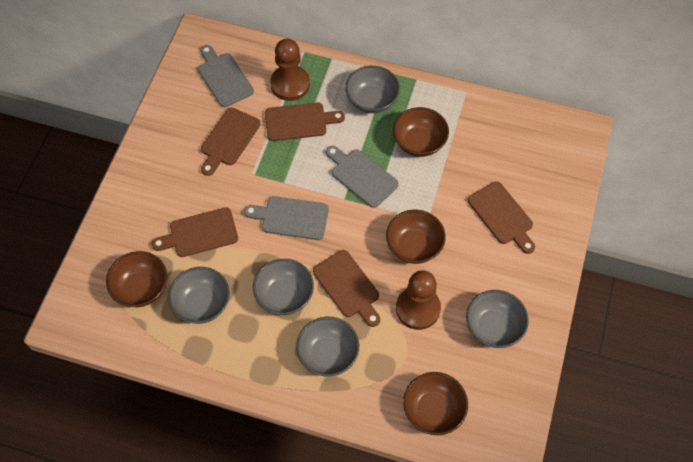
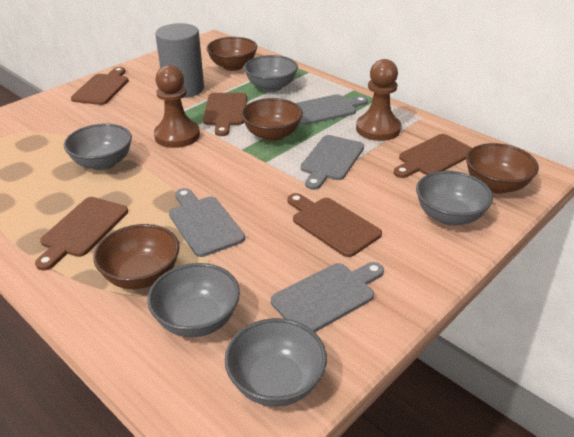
grey cutting board: 3 -> 4
grey cylinder: 0 -> 1

